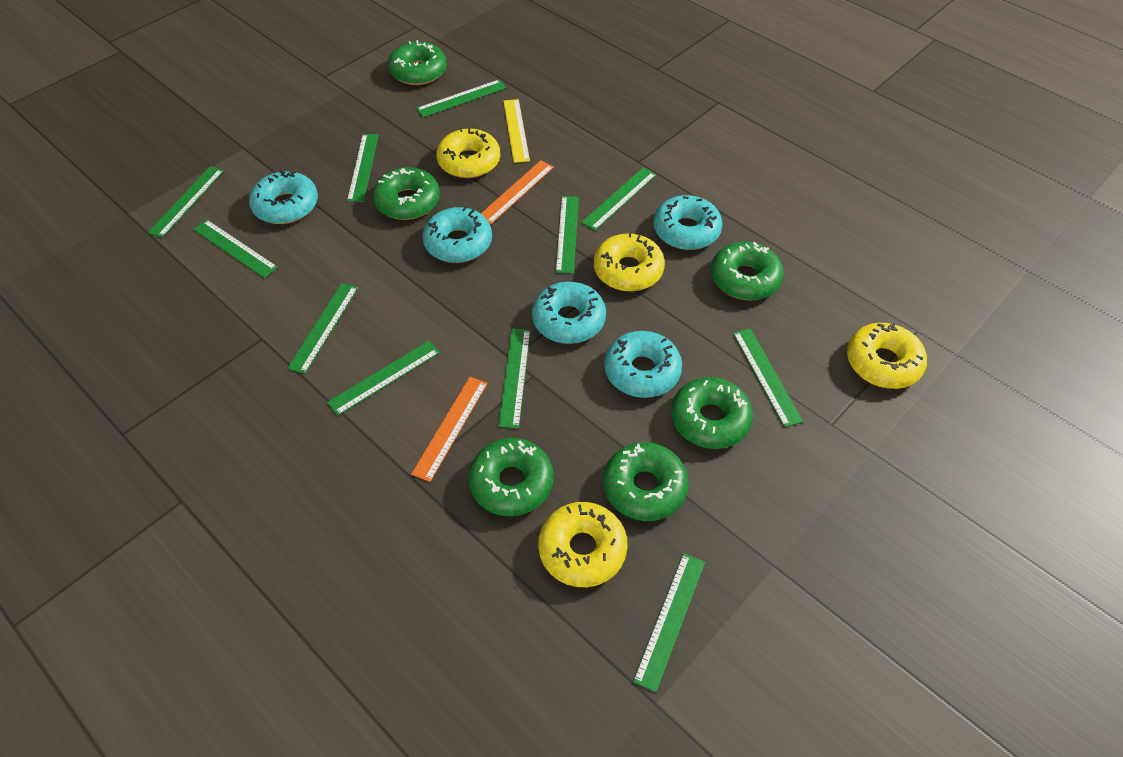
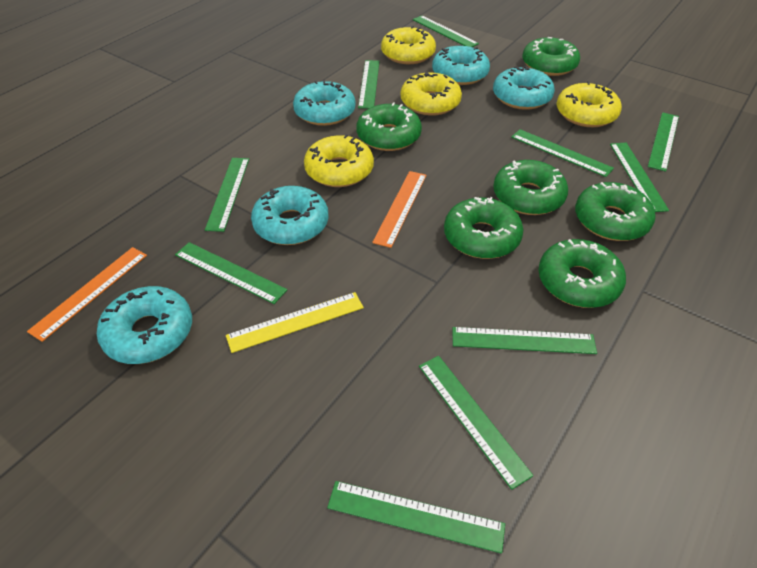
green ruler: 11 -> 10

